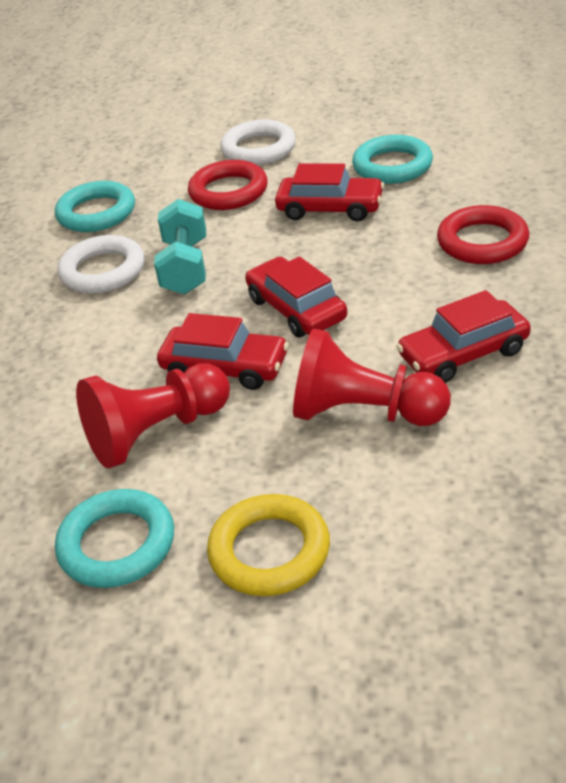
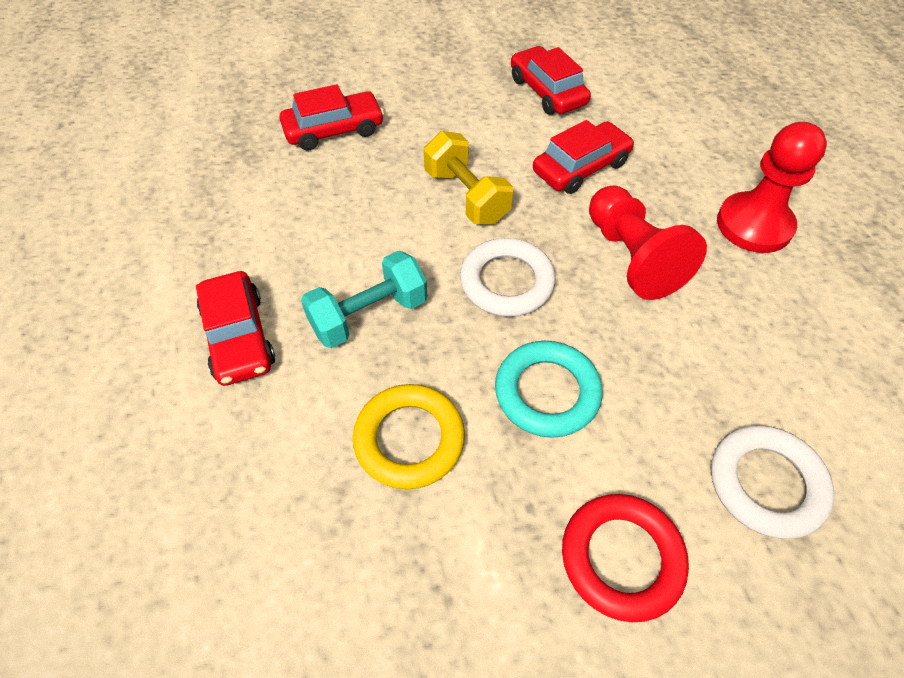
red ring: 2 -> 1
turquoise ring: 3 -> 1
yellow dumbbell: 0 -> 1

